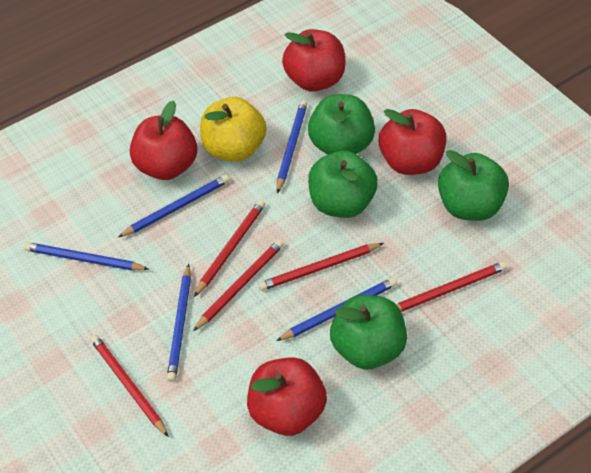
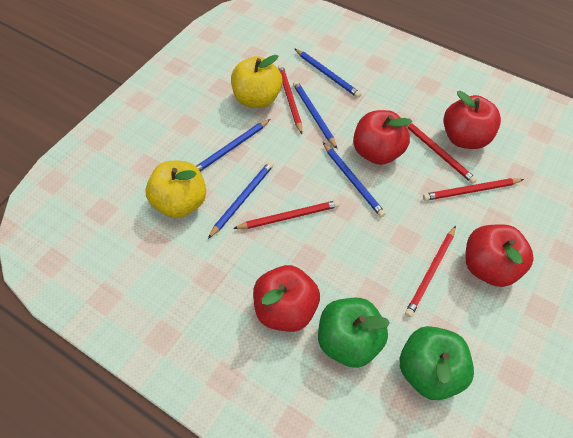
green apple: 4 -> 2
yellow apple: 1 -> 2

